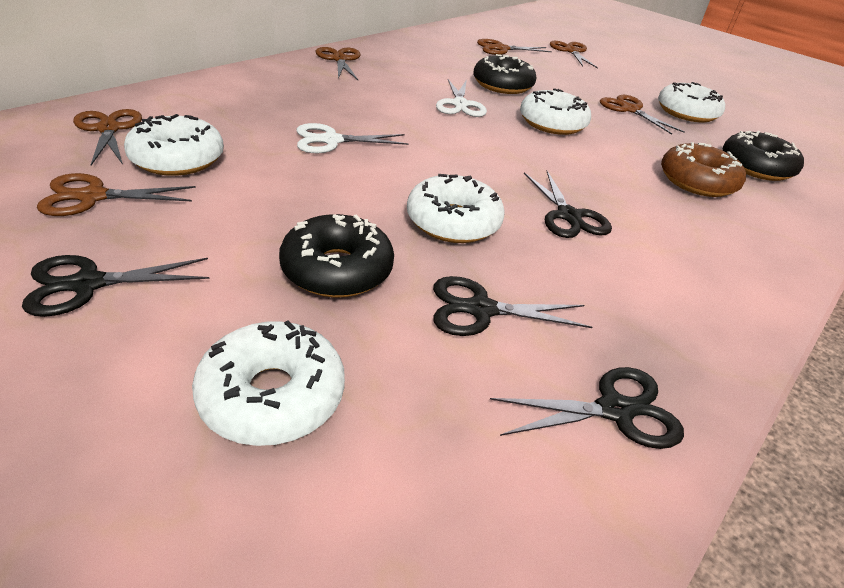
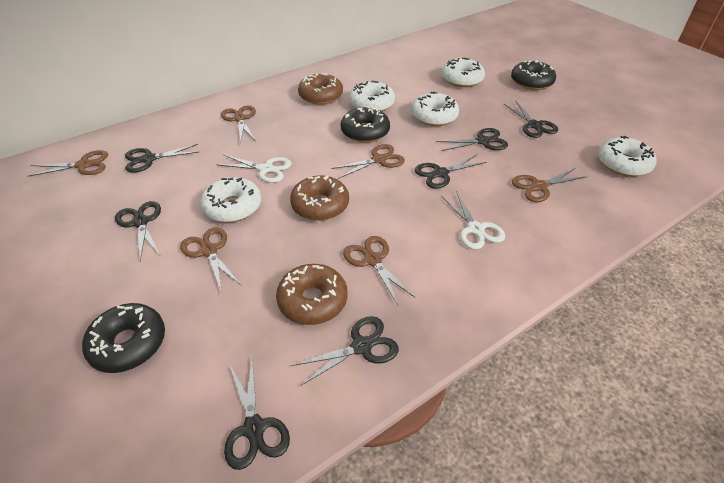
black scissors: 4 -> 7
brown donut: 1 -> 3

